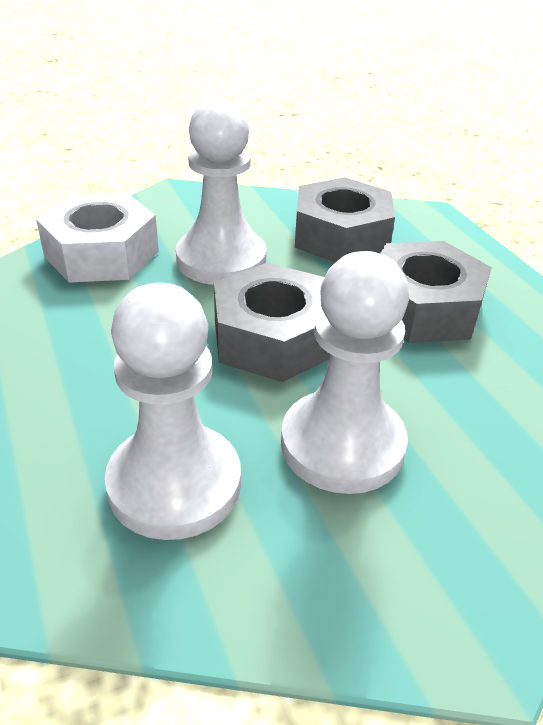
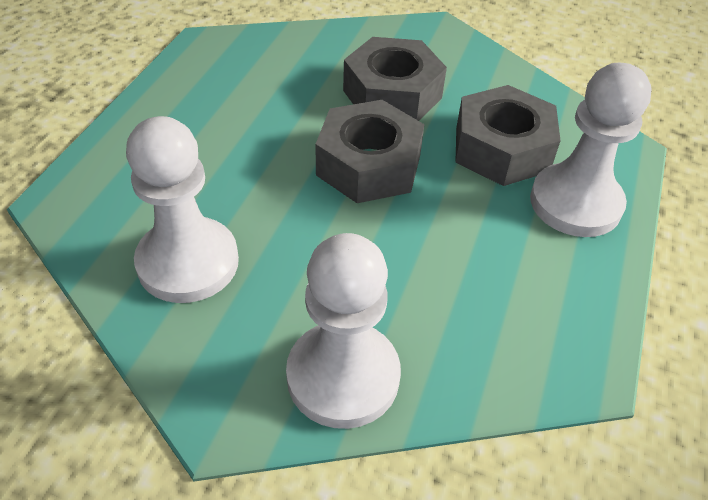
white nut: 1 -> 0

